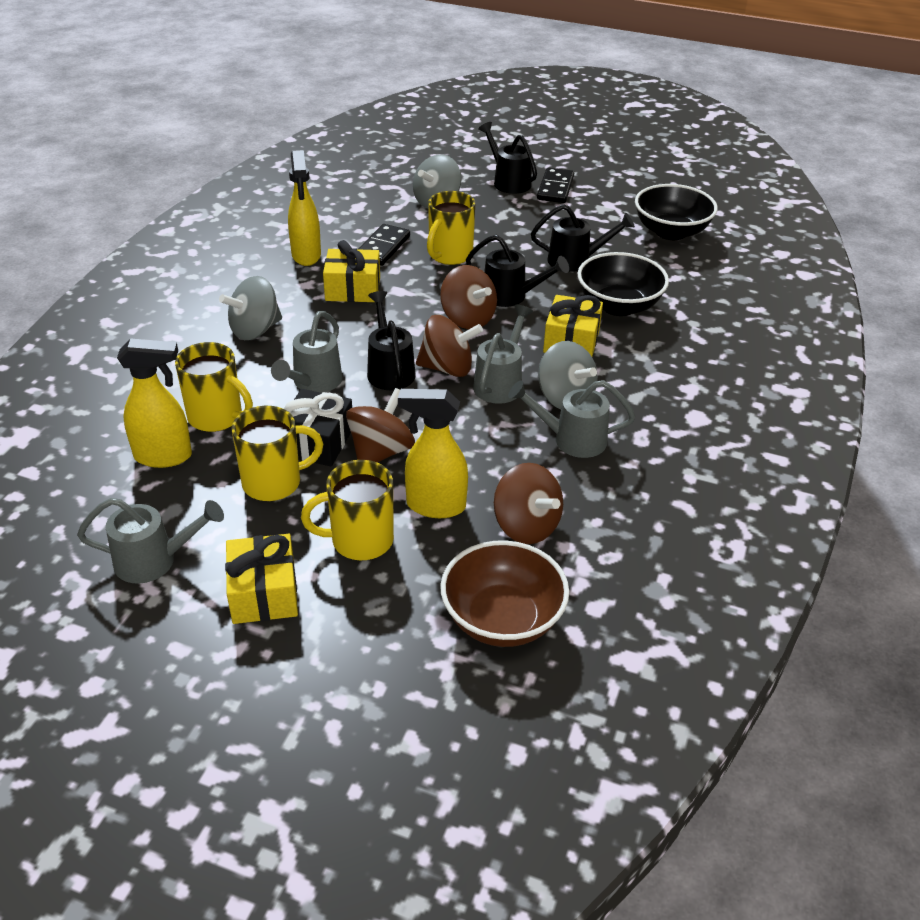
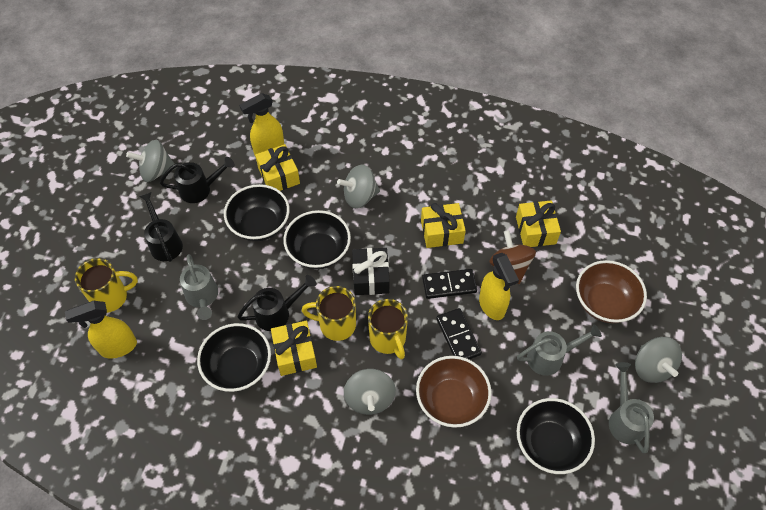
black bowl: 2 -> 4
black watering can: 4 -> 3
brown bowl: 1 -> 2
brown spinning top: 4 -> 1
grey spinning top: 3 -> 4
grey watering can: 4 -> 3
yellow gift: 3 -> 4
yellow mug: 4 -> 3

